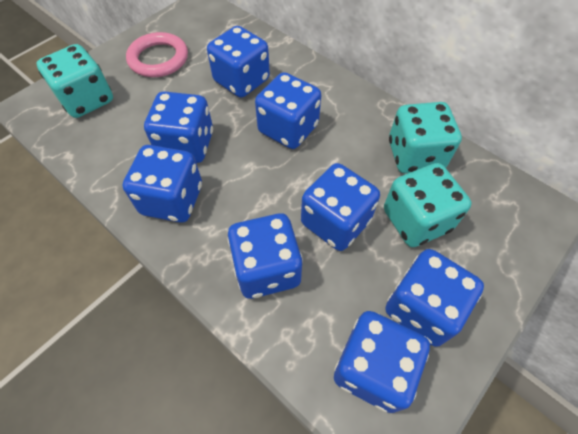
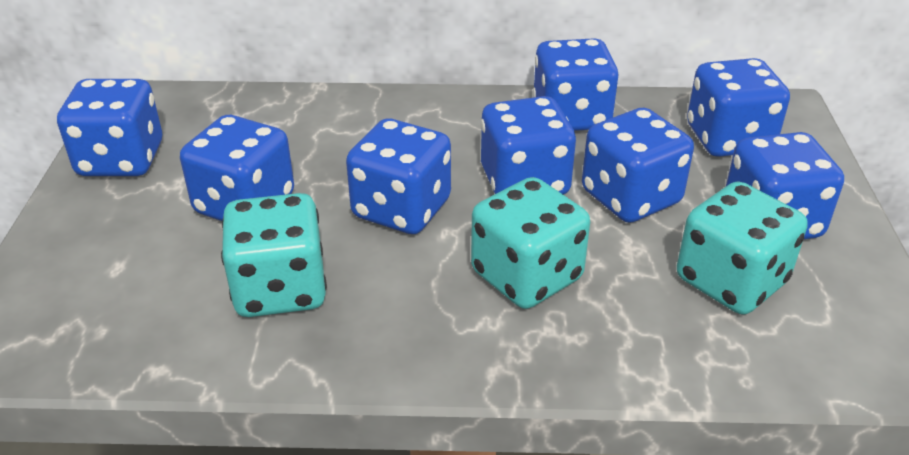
pink ring: 1 -> 0

